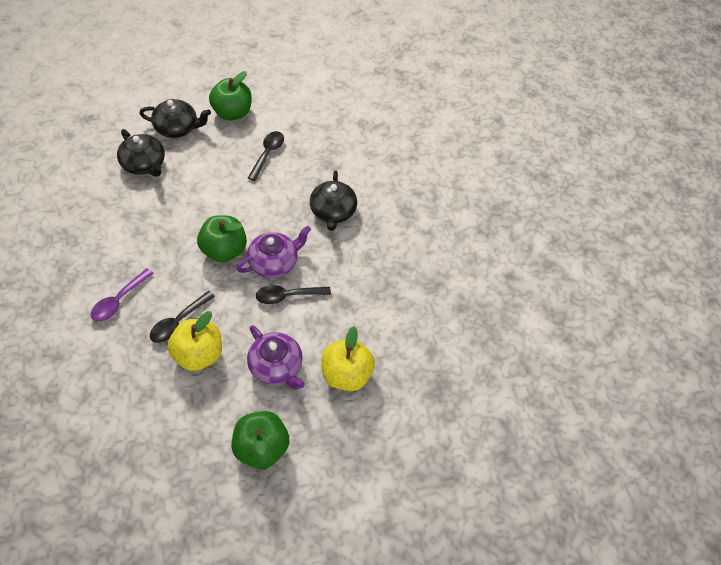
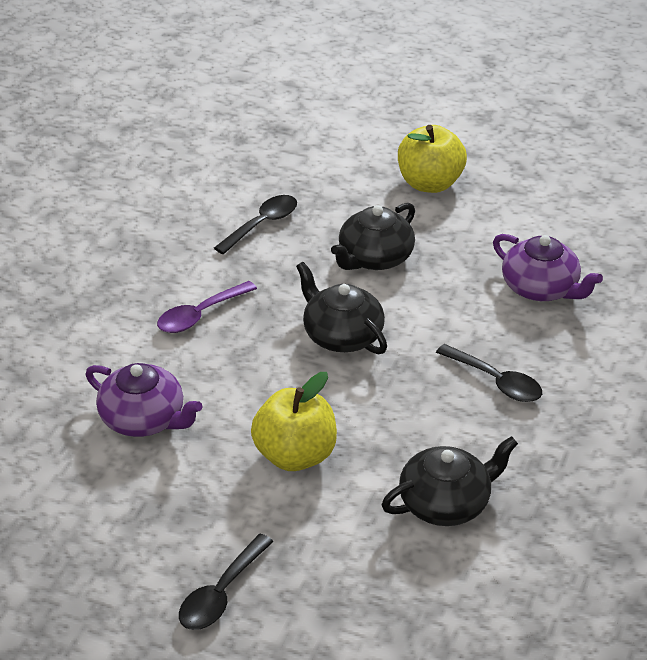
green apple: 3 -> 0

